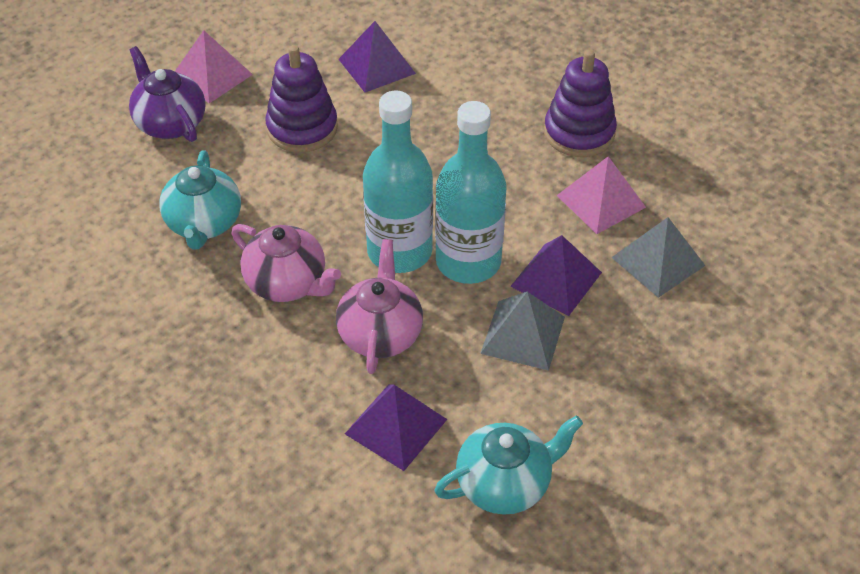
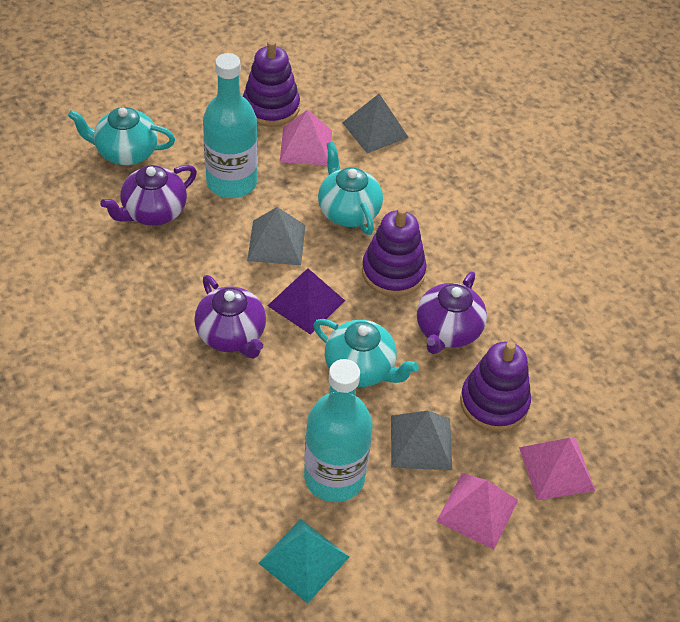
grey pyramid: 2 -> 3
pink pyramid: 2 -> 3
pink teapot: 2 -> 0
purple pyramid: 3 -> 1
purple stacking toy: 2 -> 3
purple teapot: 1 -> 3
turquoise pyramid: 0 -> 1
turquoise teapot: 2 -> 3

